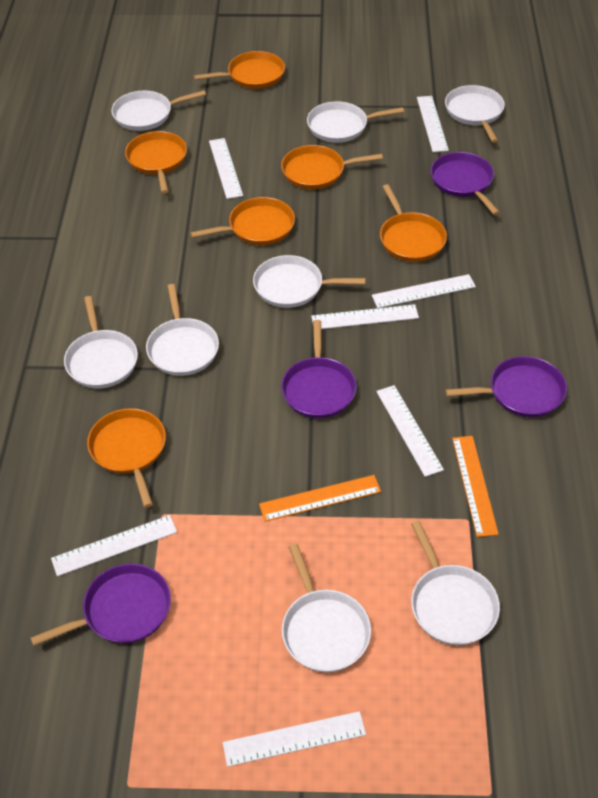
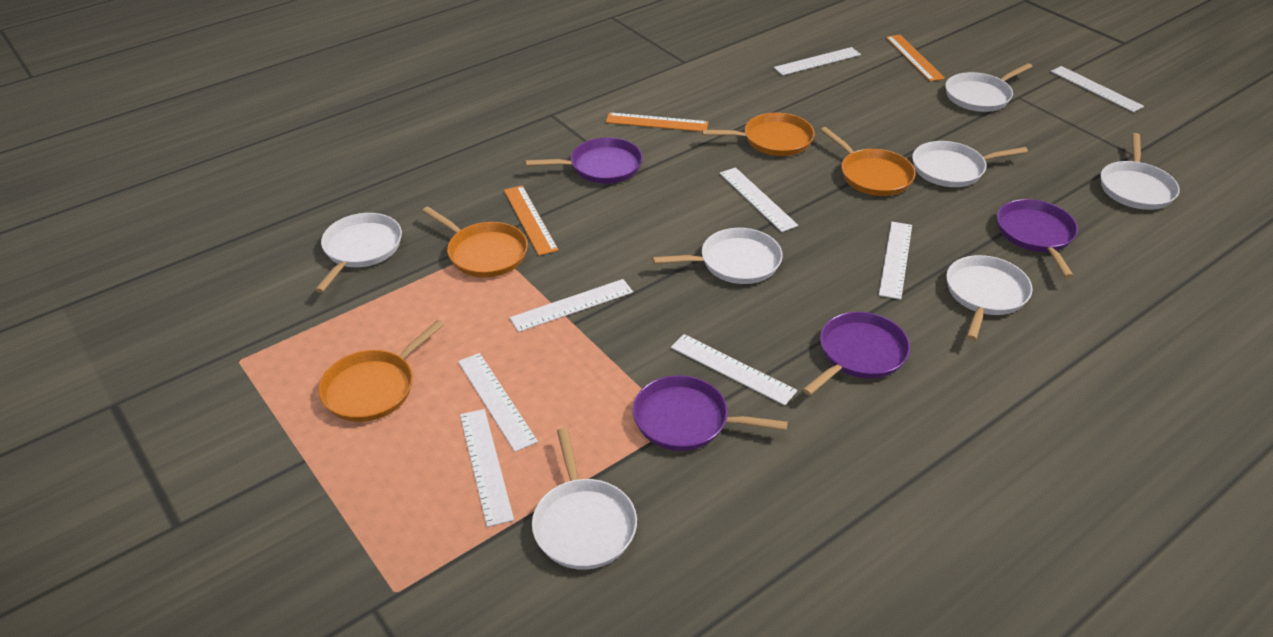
orange pan: 6 -> 4
orange ruler: 2 -> 3
white pan: 8 -> 7
white ruler: 7 -> 8

